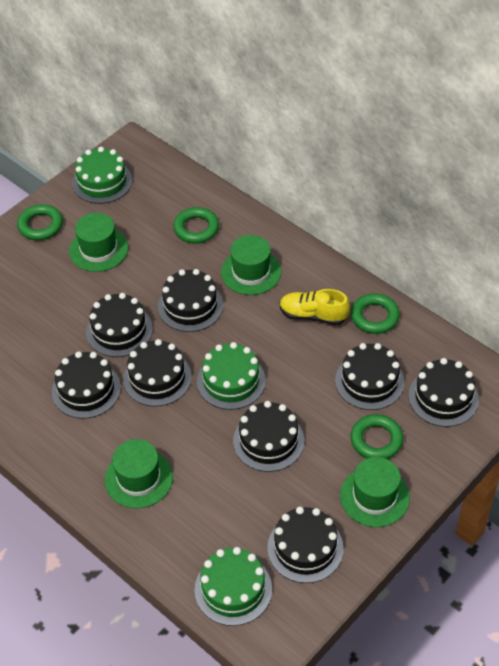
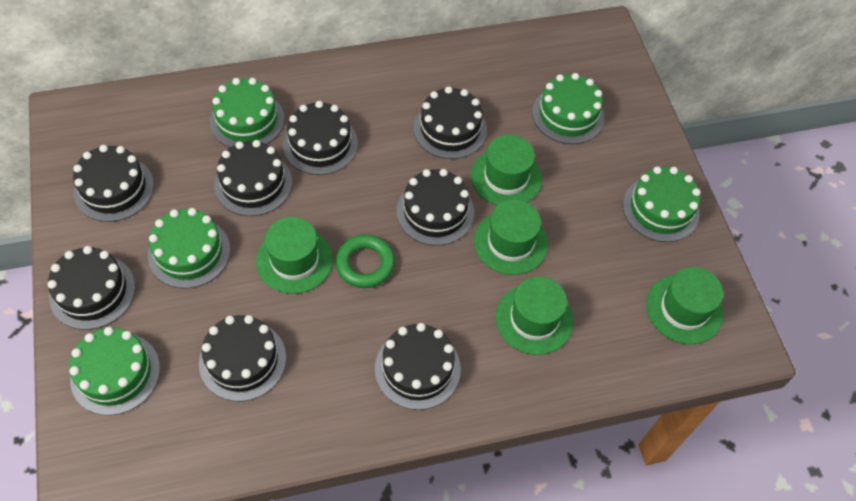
green cake: 3 -> 5
green hat: 4 -> 5
green ring: 4 -> 1
yellow shoe: 1 -> 0

